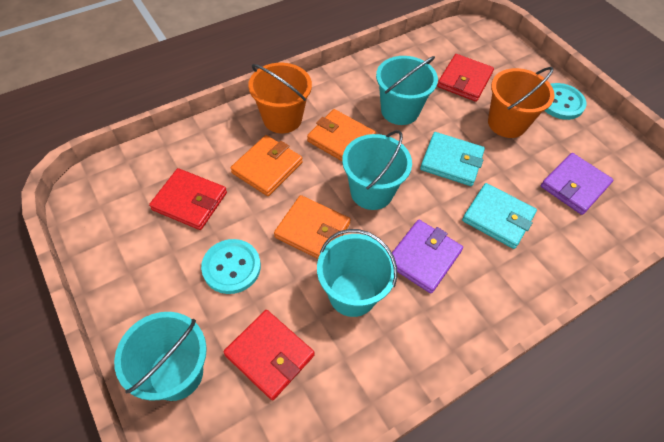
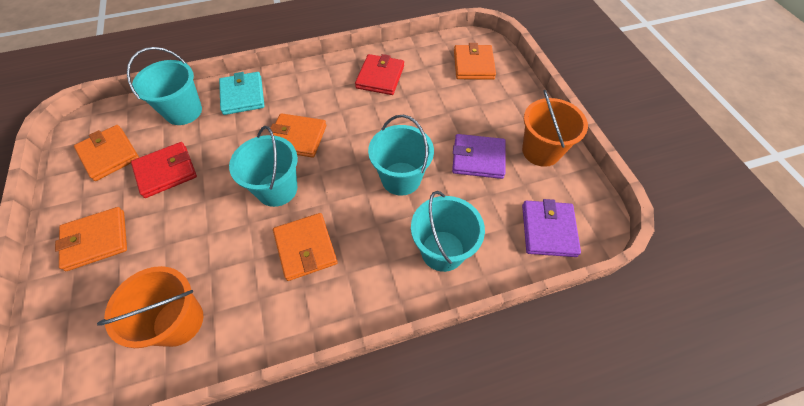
orange wallet: 3 -> 5
red wallet: 3 -> 2
turquoise button: 2 -> 0
turquoise wallet: 2 -> 1

